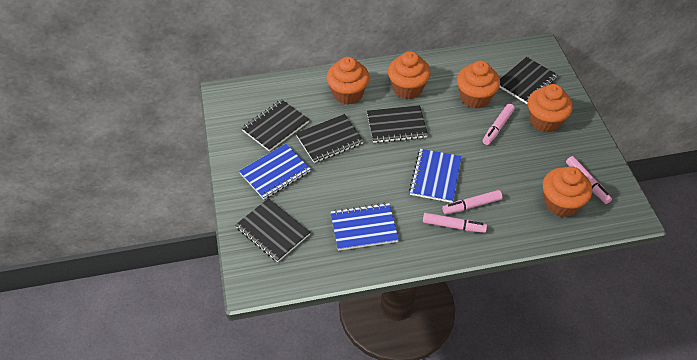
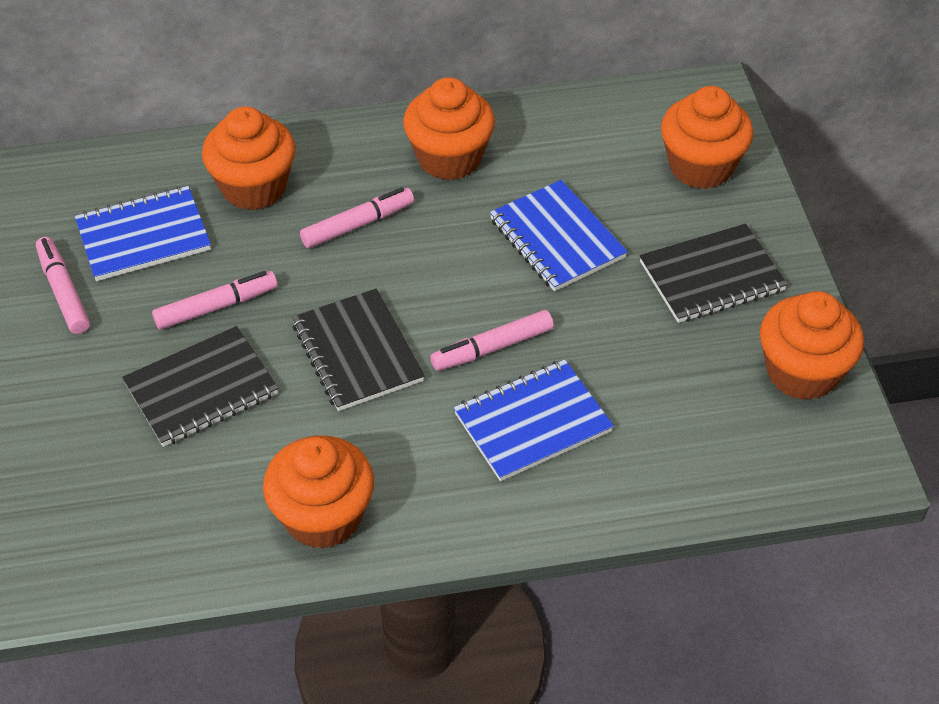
black notebook: 5 -> 3

